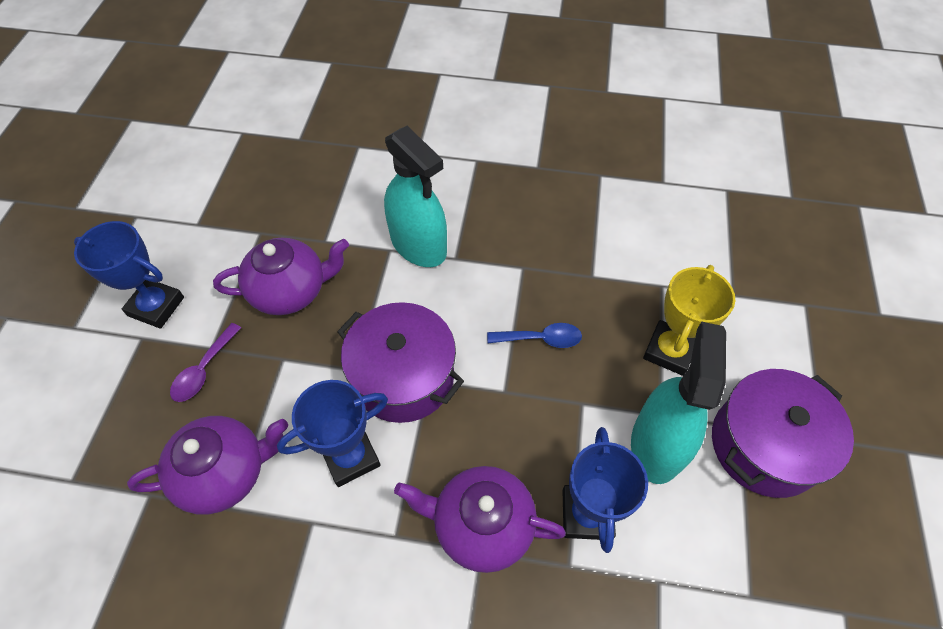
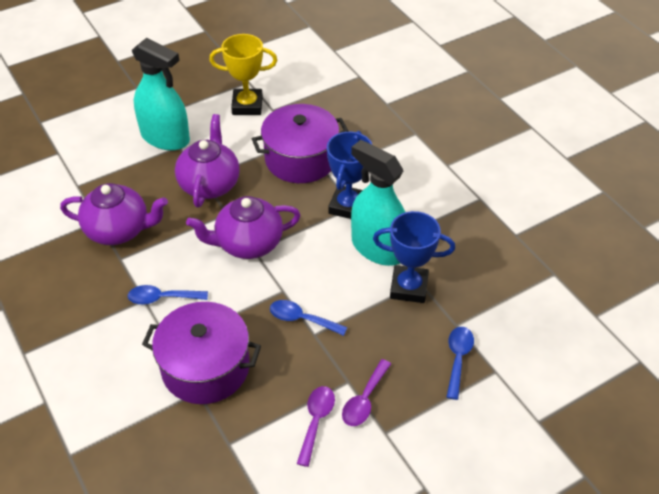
blue spoon: 1 -> 3
blue trophy: 3 -> 2
purple spoon: 1 -> 2

